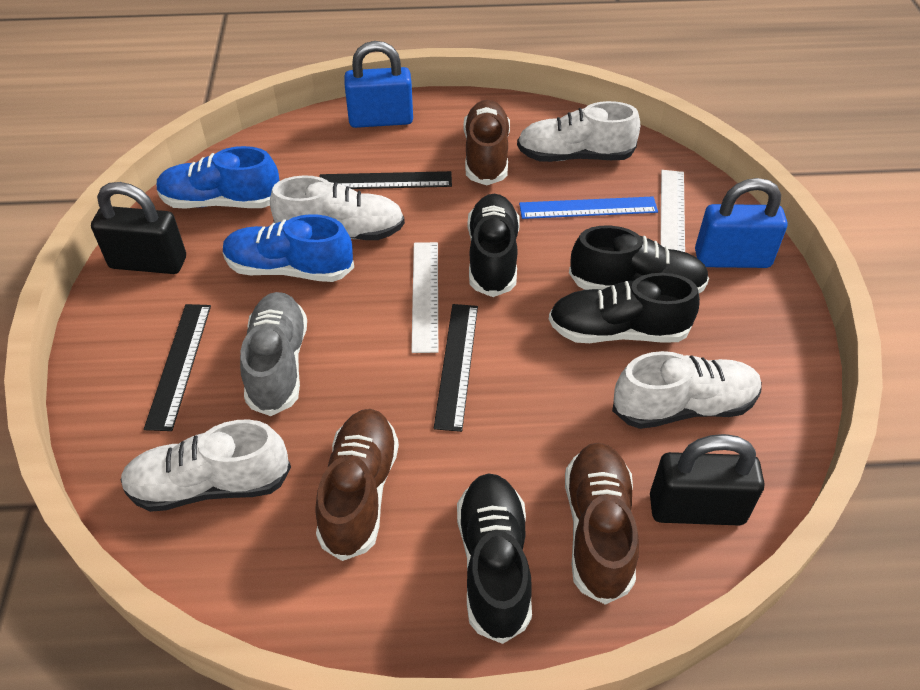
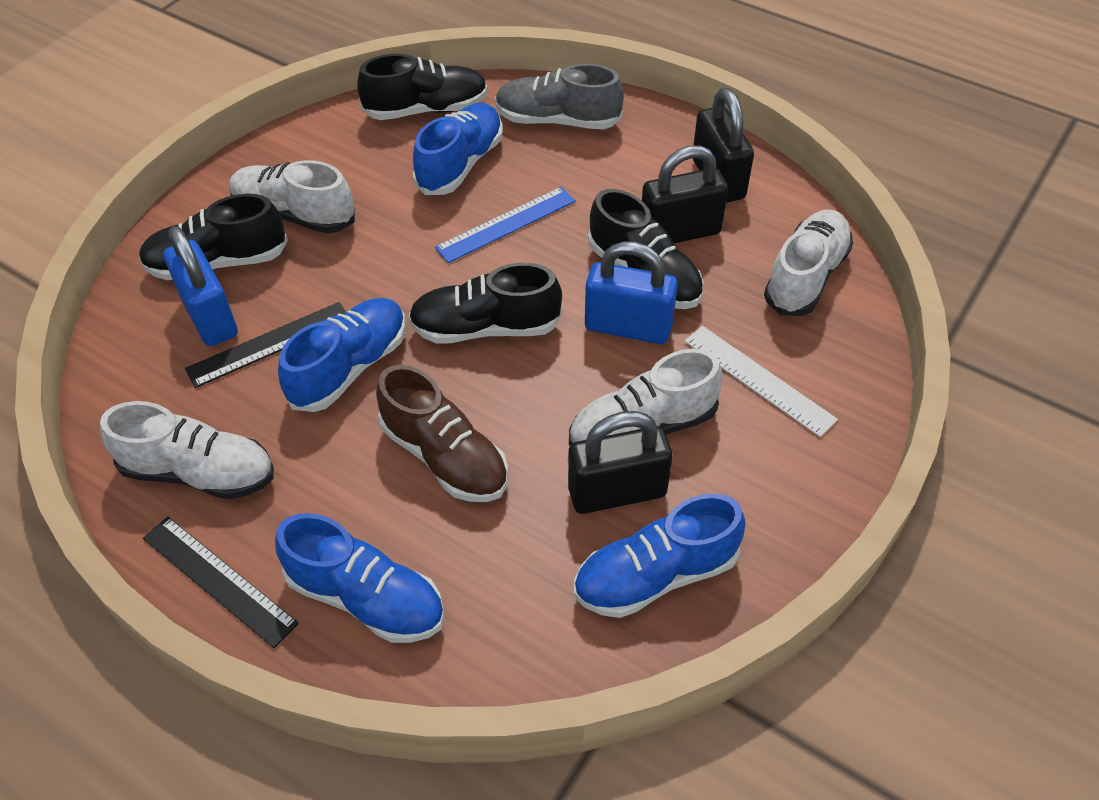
black padlock: 2 -> 3
black ruler: 3 -> 2
blue shoe: 2 -> 4
brown shoe: 3 -> 1
white ruler: 2 -> 1

